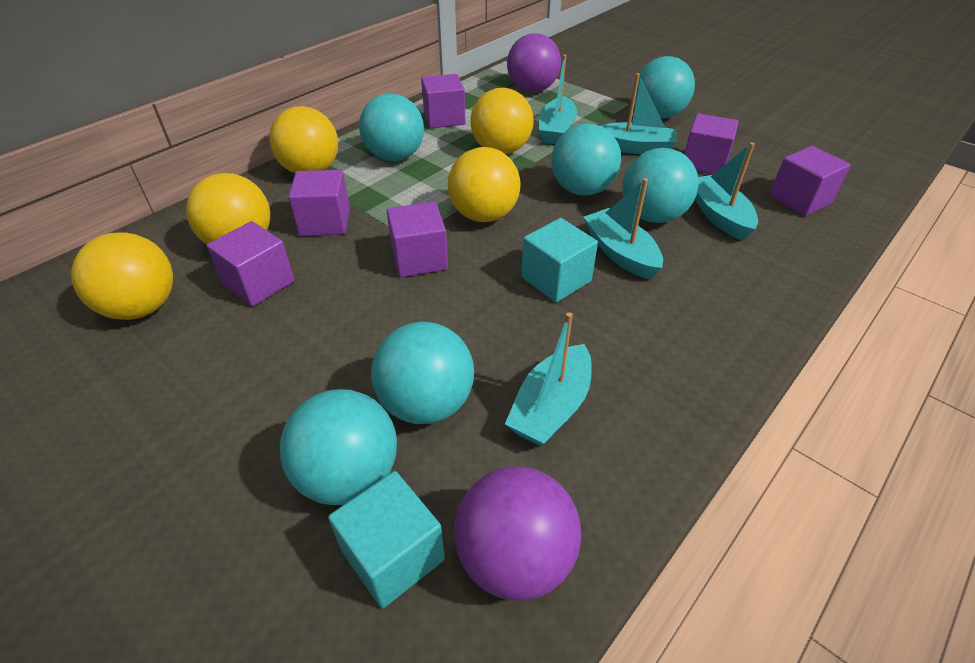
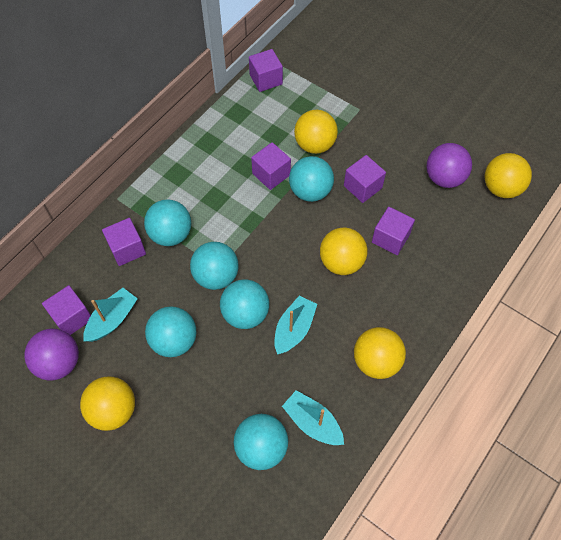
turquoise boat: 5 -> 3
turquoise cube: 2 -> 0

